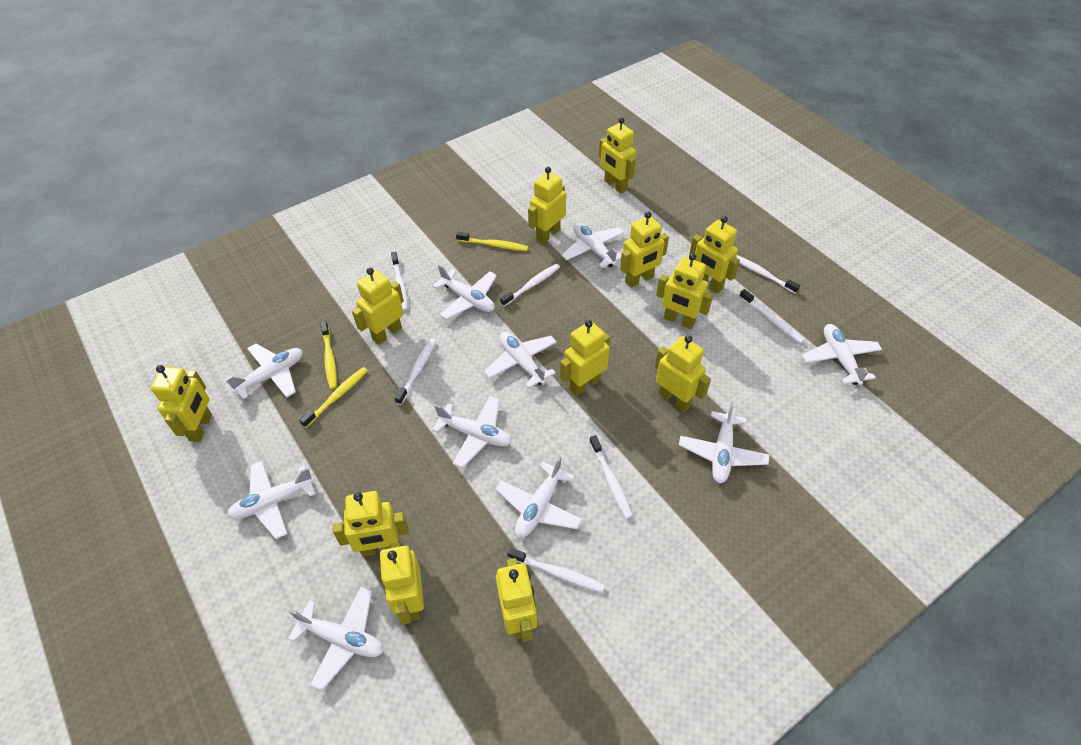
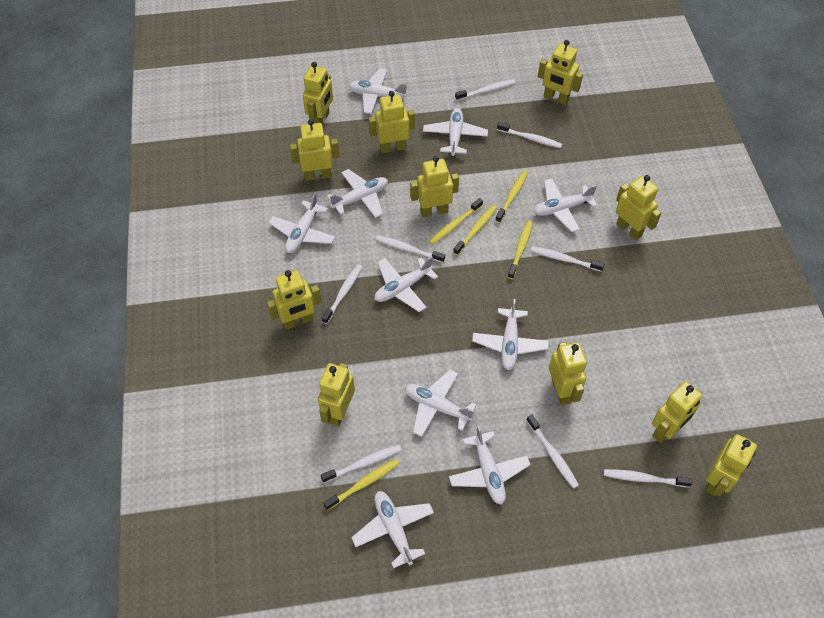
white toothbrush: 7 -> 8
yellow robot: 12 -> 11
yellow toothbrush: 3 -> 5

